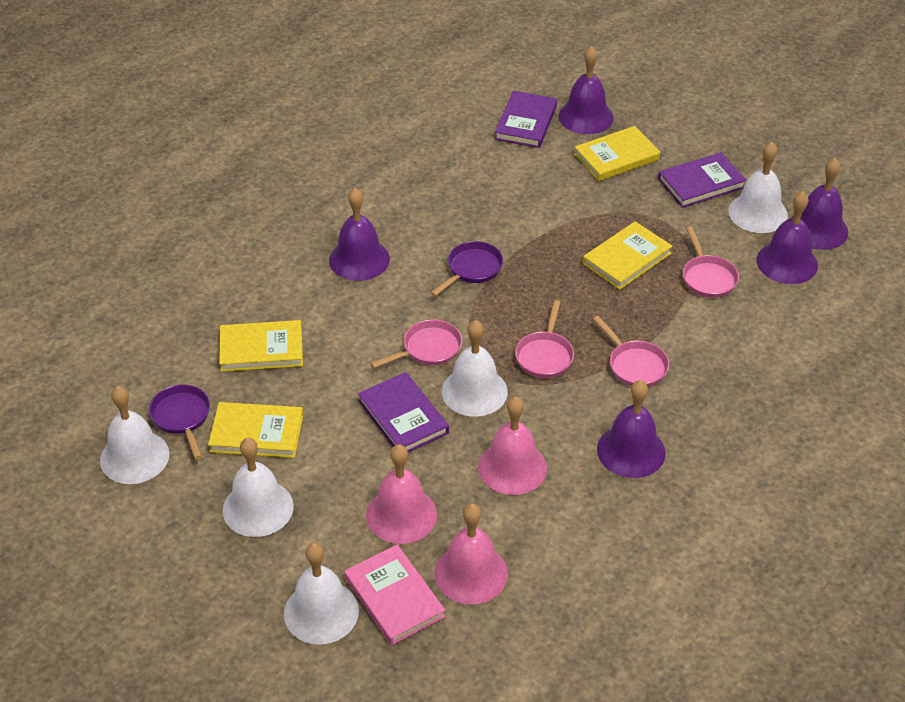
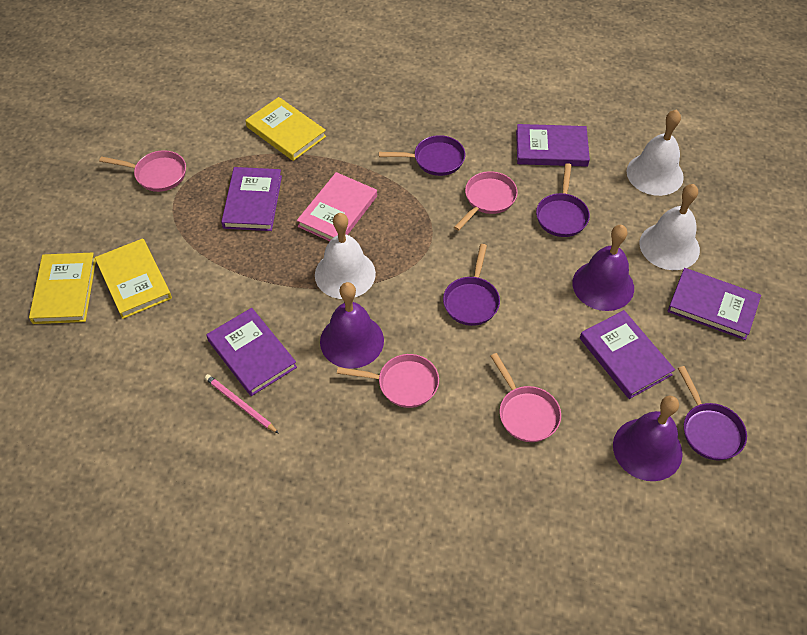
pink bell: 3 -> 0
pink pencil: 0 -> 1
purple bell: 5 -> 3
purple book: 3 -> 5
purple pan: 2 -> 4
white bell: 5 -> 3
yellow book: 4 -> 3

